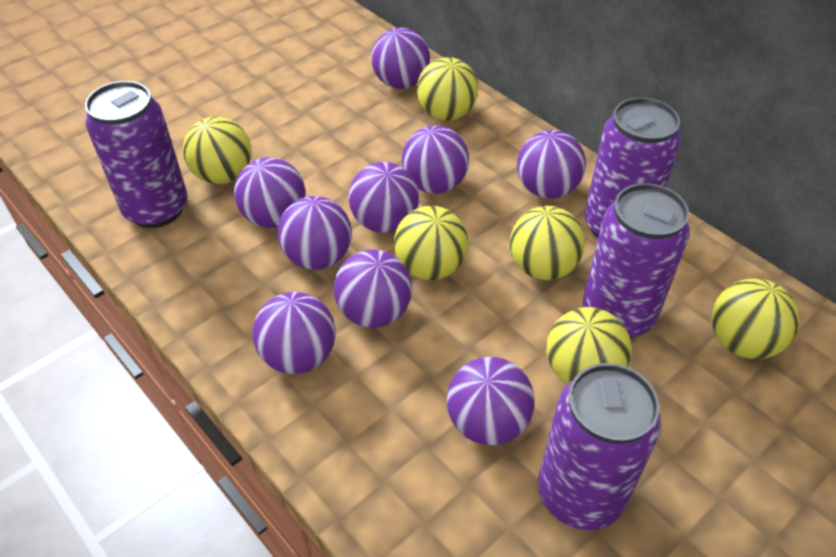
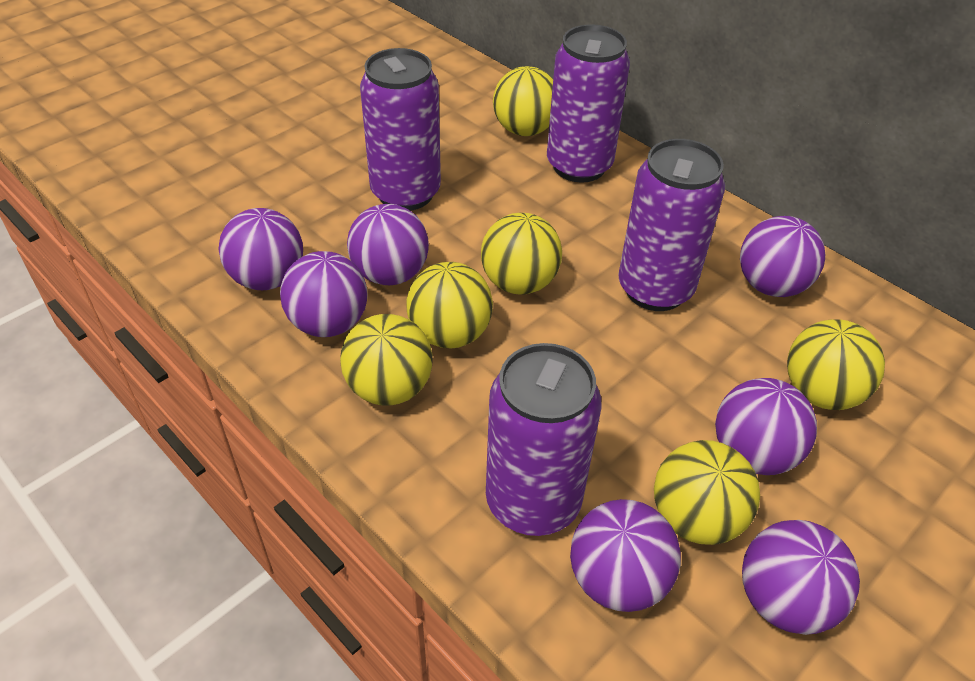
purple ball: 9 -> 7

